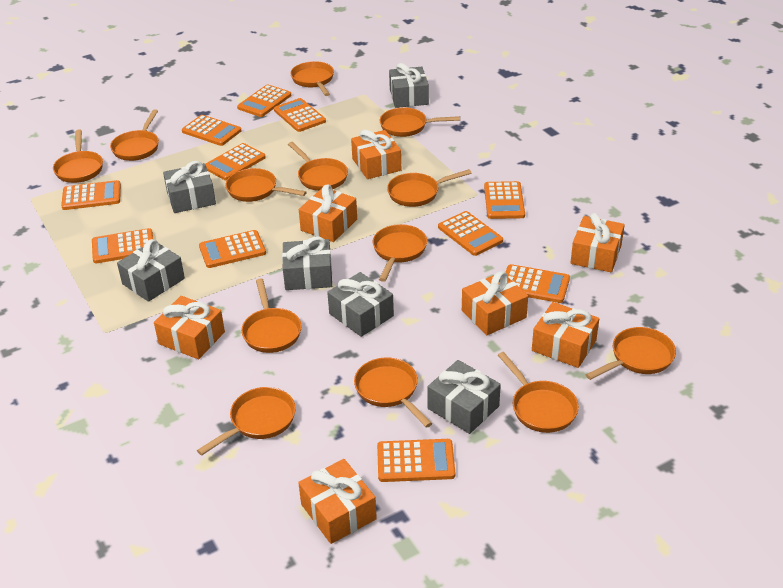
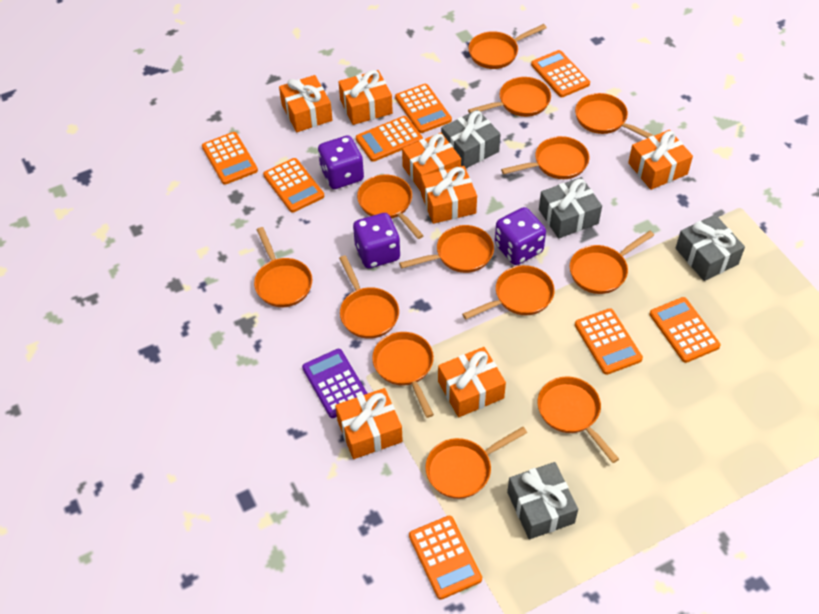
grey gift: 6 -> 4
orange calculator: 11 -> 8
purple calculator: 0 -> 1
purple dice: 0 -> 3

